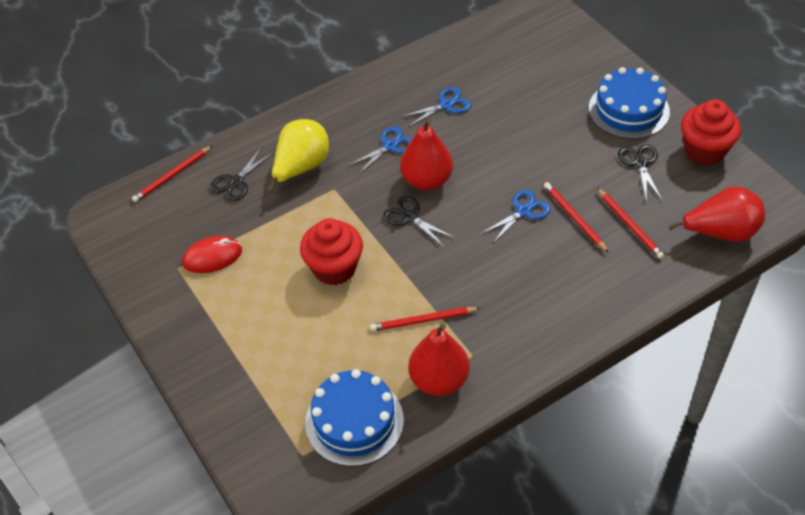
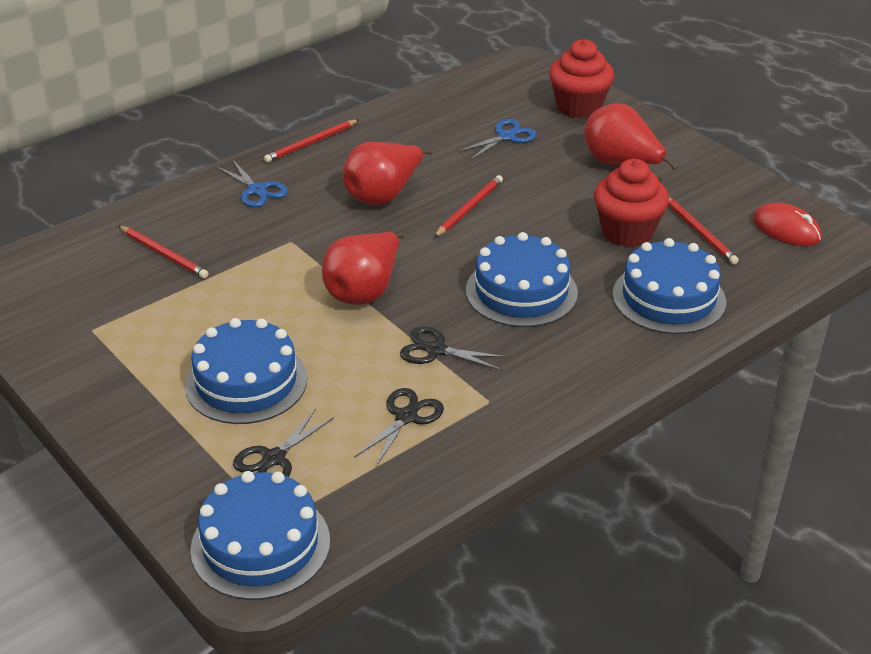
blue cake: 2 -> 4
blue scissors: 3 -> 2
yellow pear: 1 -> 0

